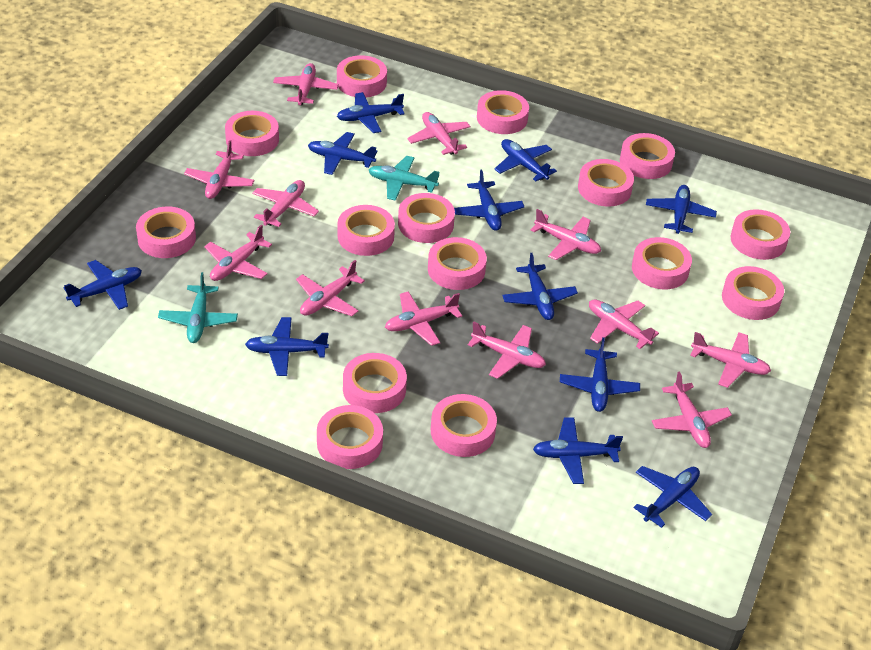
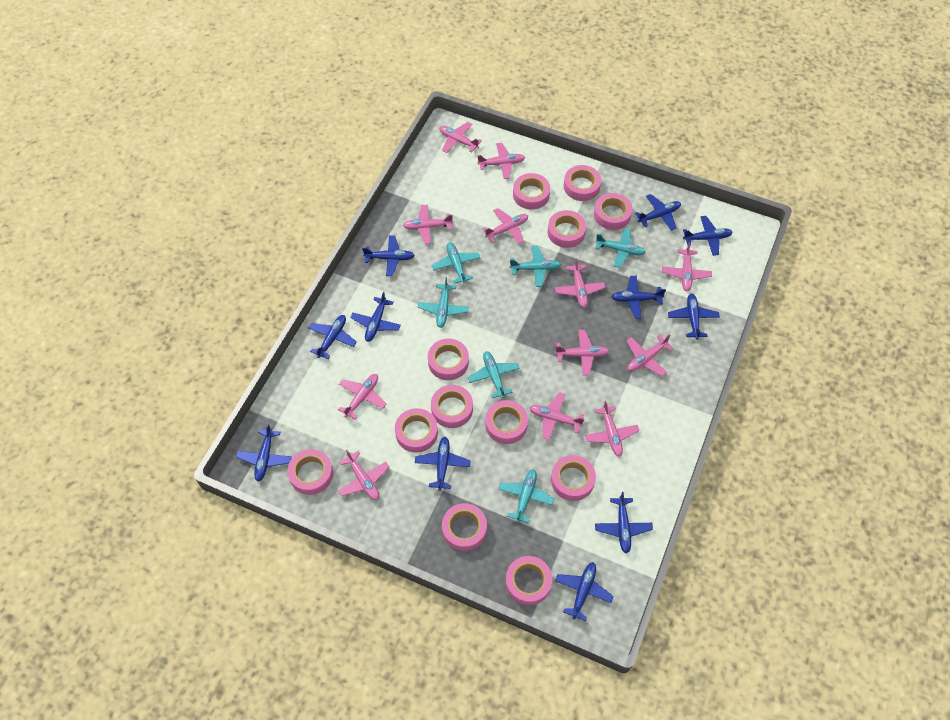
pink tape: 15 -> 12
turquoise plane: 2 -> 6

